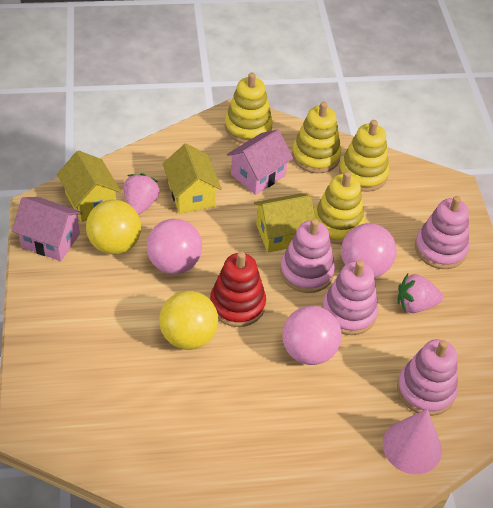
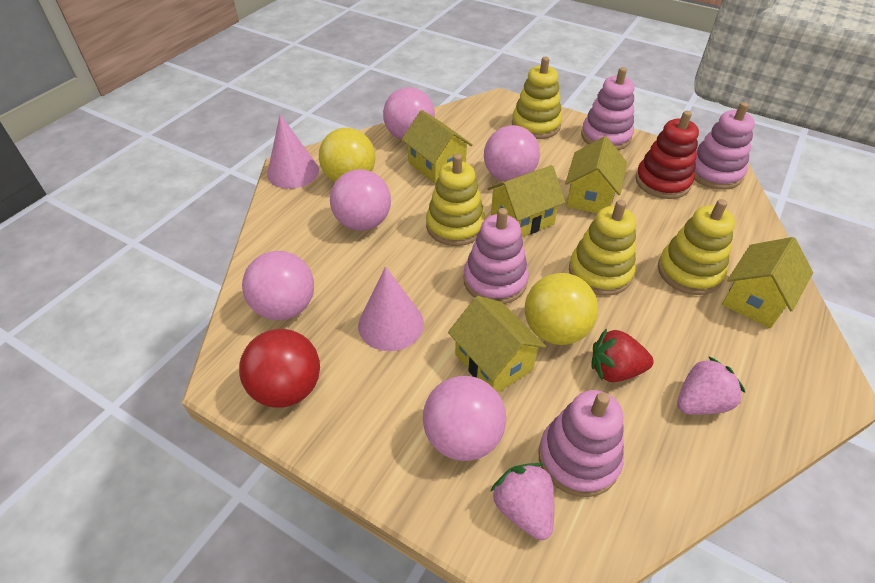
pink ball: 3 -> 5
pink cone: 1 -> 2
pink house: 2 -> 0
red ball: 0 -> 1
red strawberry: 0 -> 1
yellow house: 3 -> 5

